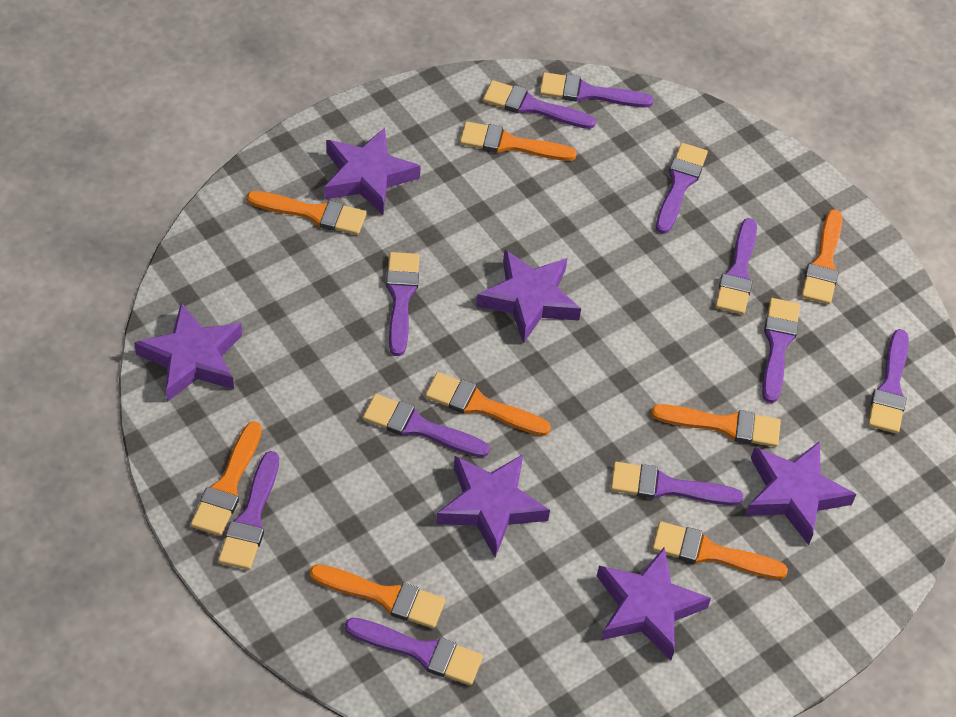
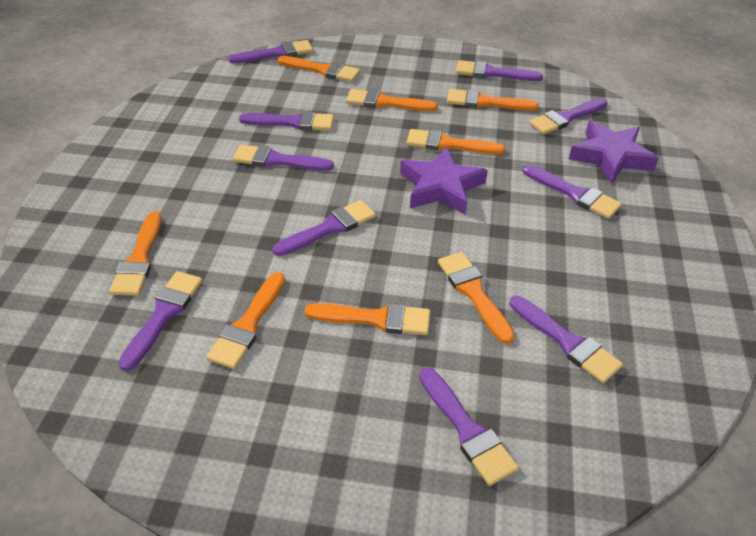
purple brush: 11 -> 10
purple star: 6 -> 2

